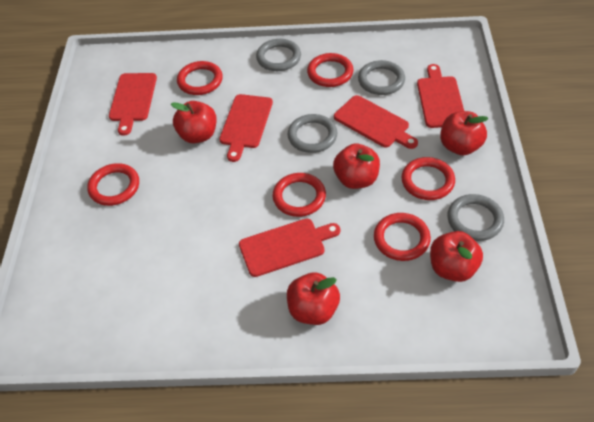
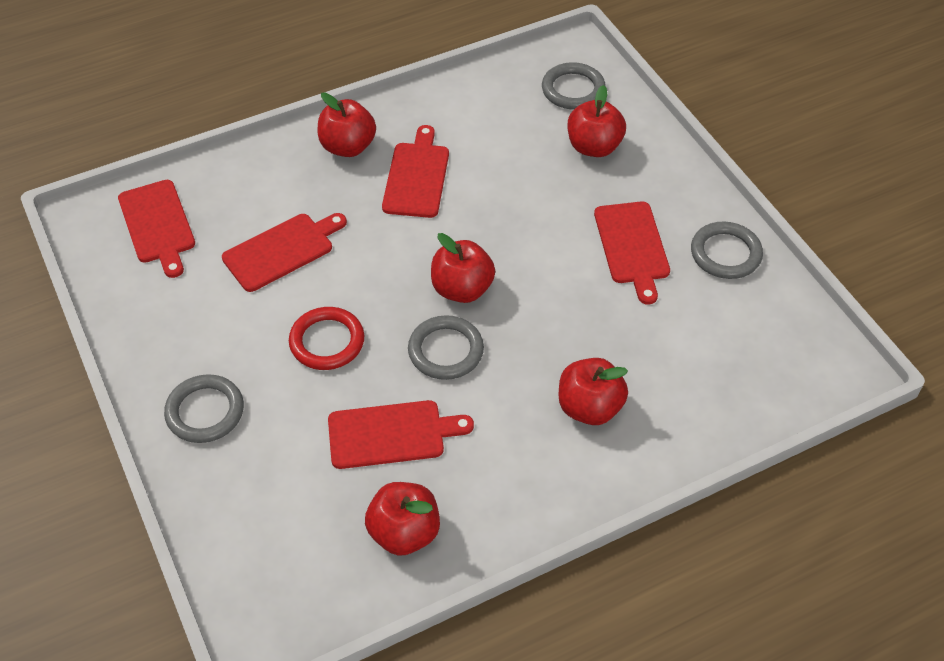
red ring: 6 -> 1

